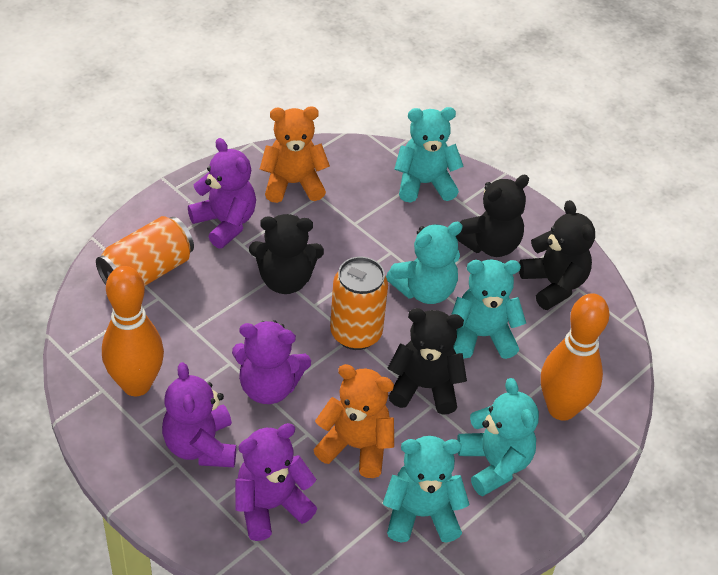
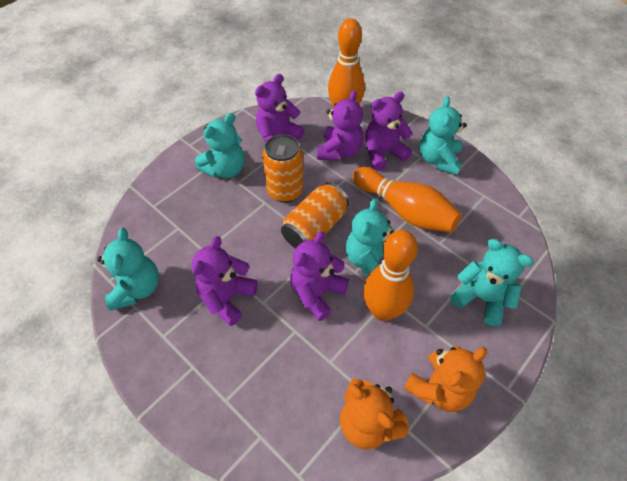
black teddy bear: 4 -> 0
orange bowling pin: 2 -> 3
purple teddy bear: 4 -> 5

